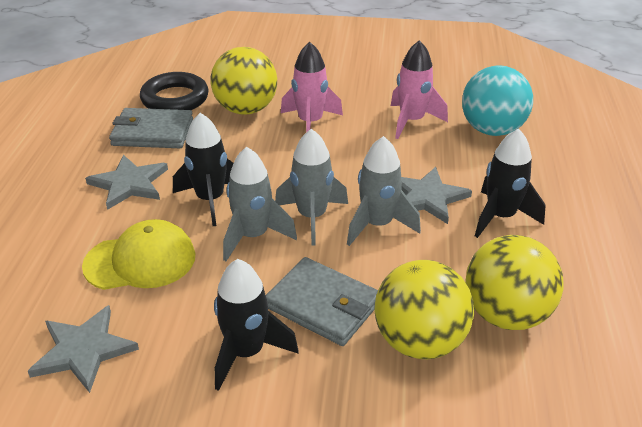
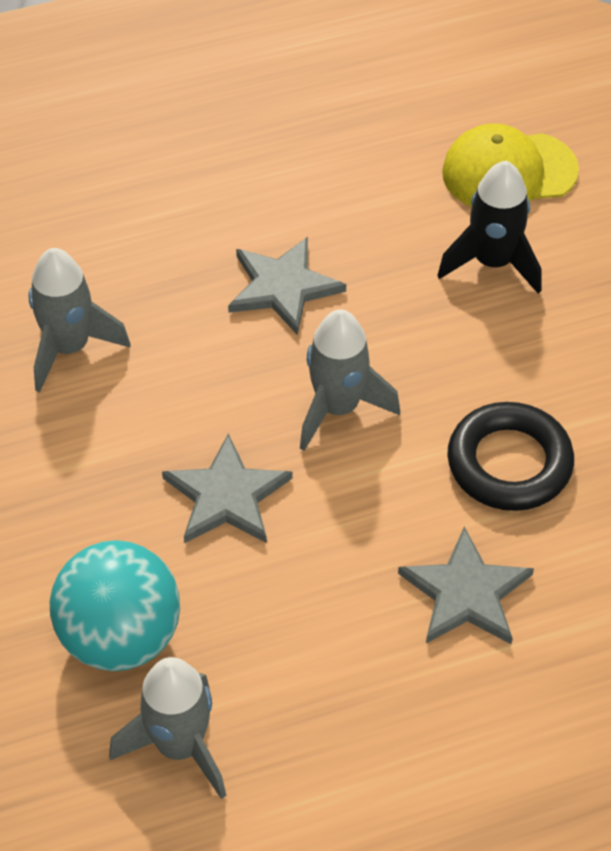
black rocket: 3 -> 1
grey wallet: 2 -> 0
pink rocket: 2 -> 0
yellow ball: 3 -> 0

